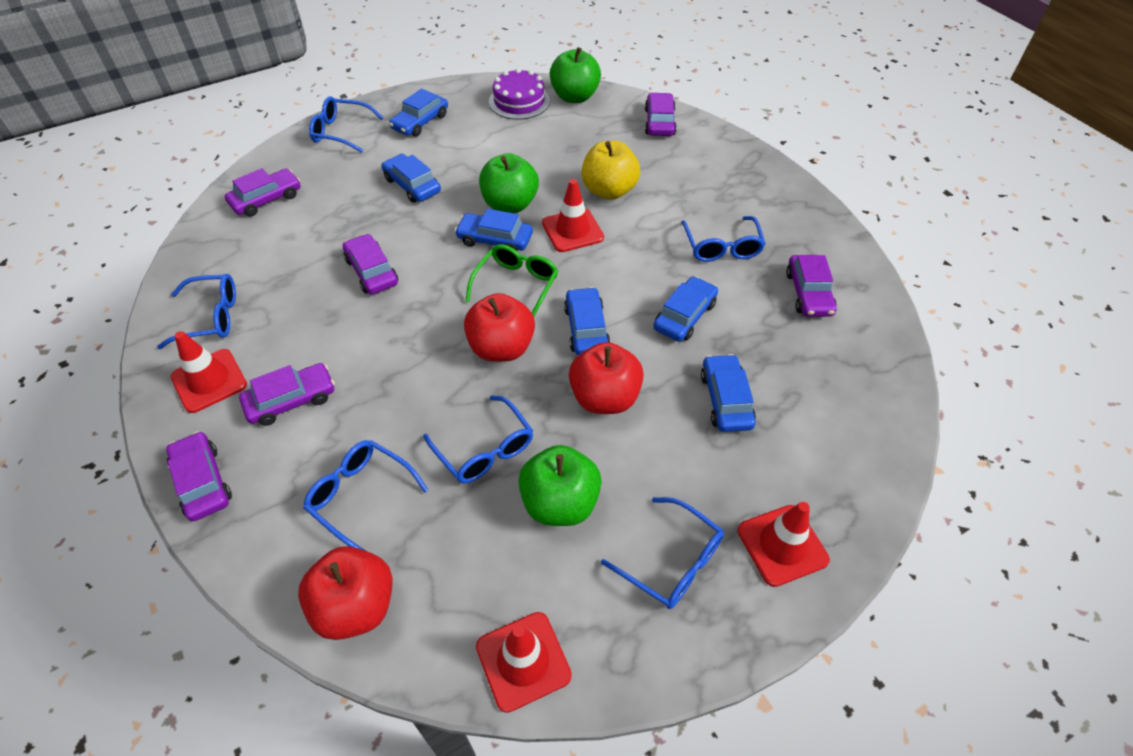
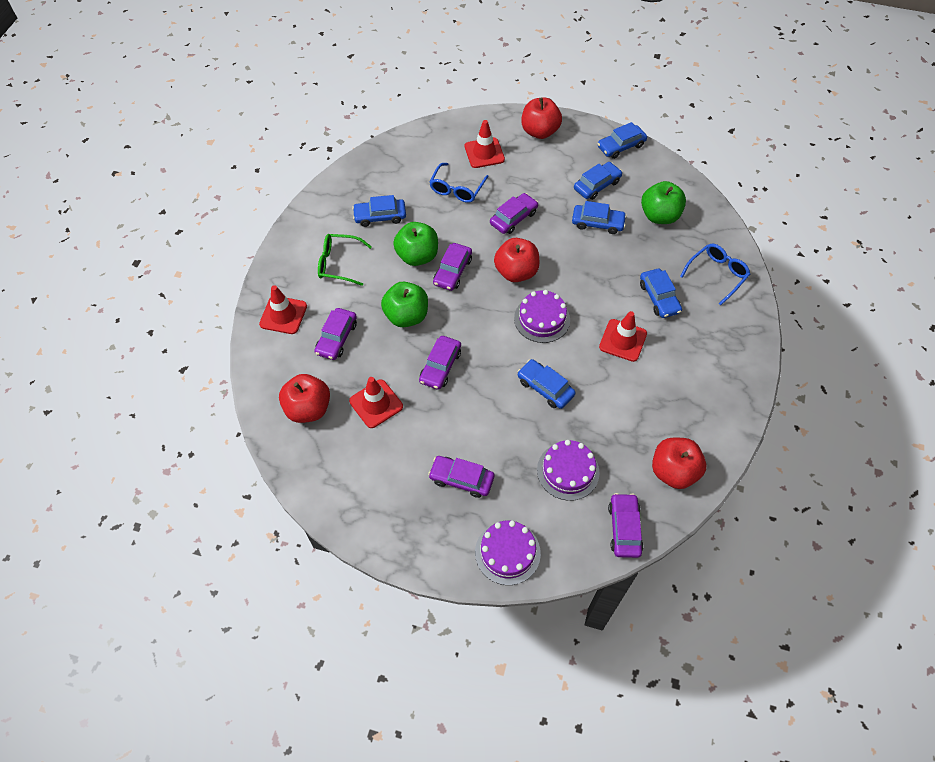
blue glasses: 6 -> 2
purple cake: 1 -> 3
red apple: 3 -> 4
yellow apple: 1 -> 0

